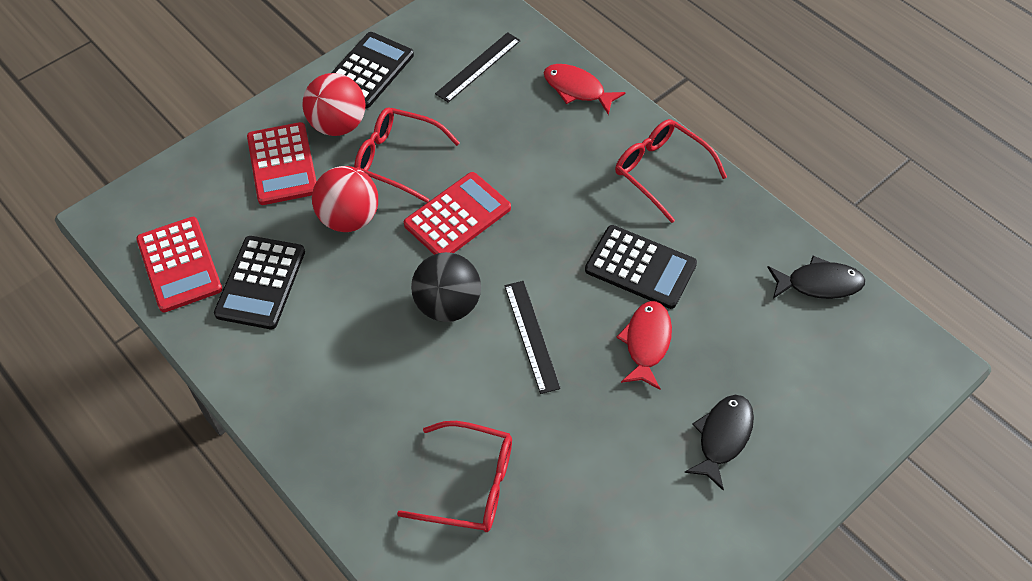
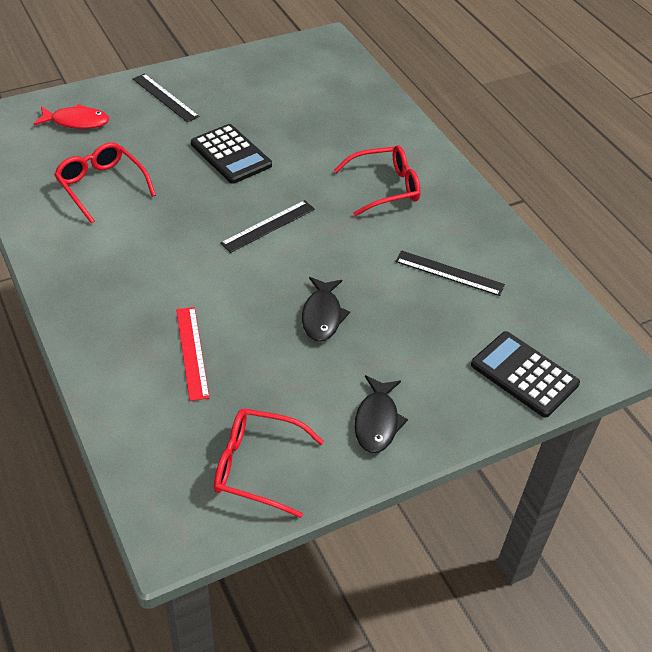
black ball: 1 -> 0
black calculator: 3 -> 2
black ruler: 2 -> 3
red ball: 2 -> 0
red calculator: 3 -> 0
red fish: 2 -> 1
red ruler: 0 -> 1

